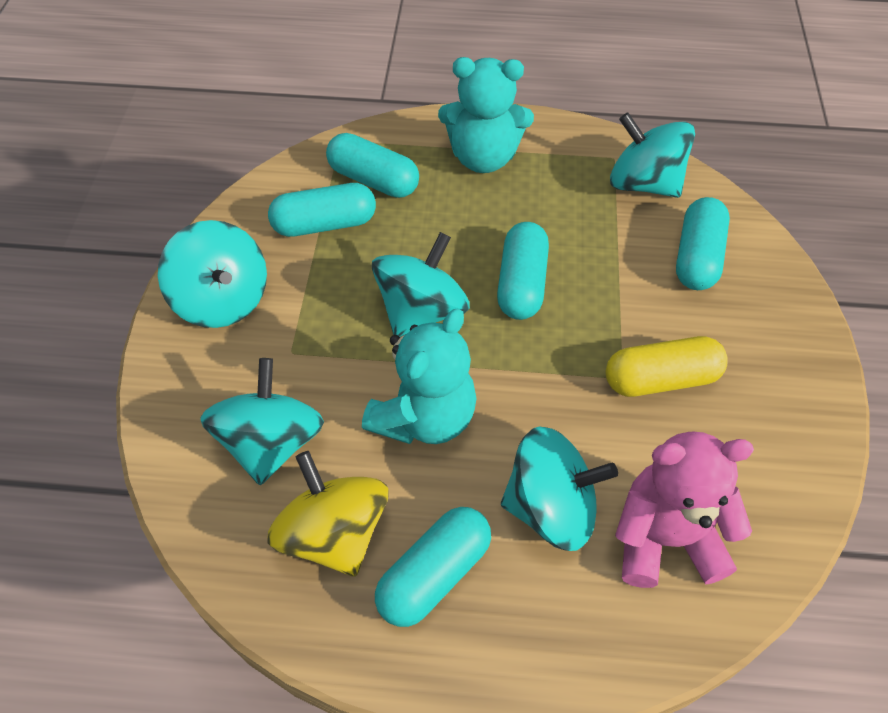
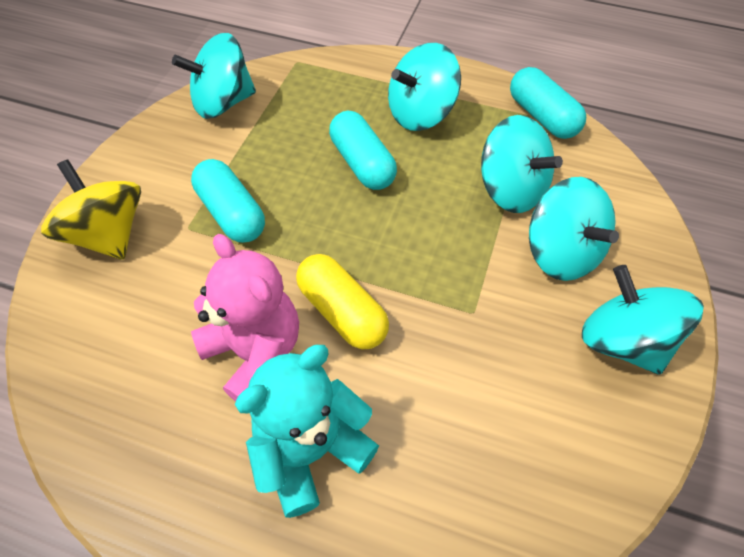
turquoise capsule: 5 -> 3
turquoise teddy bear: 2 -> 1

